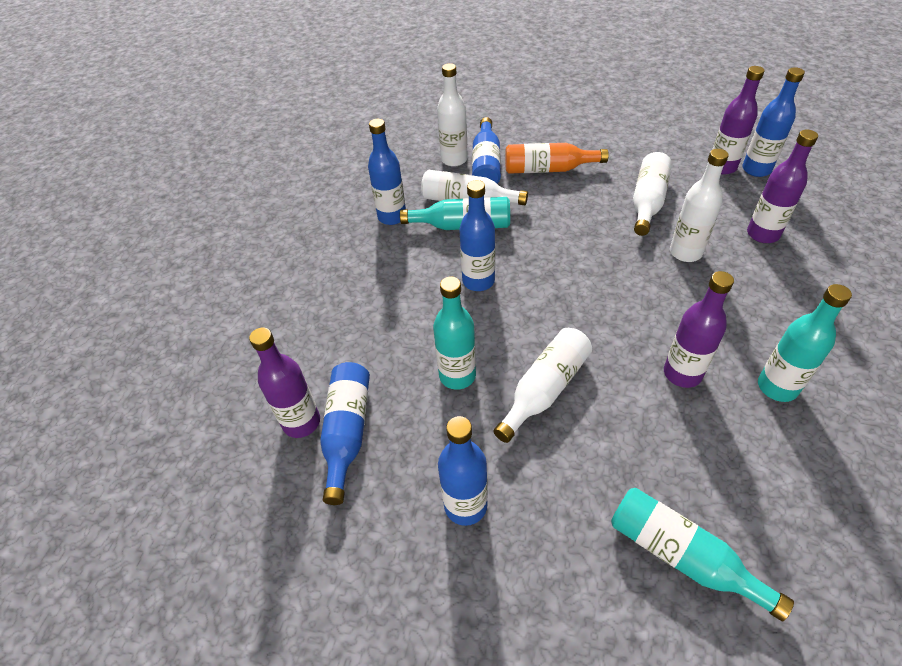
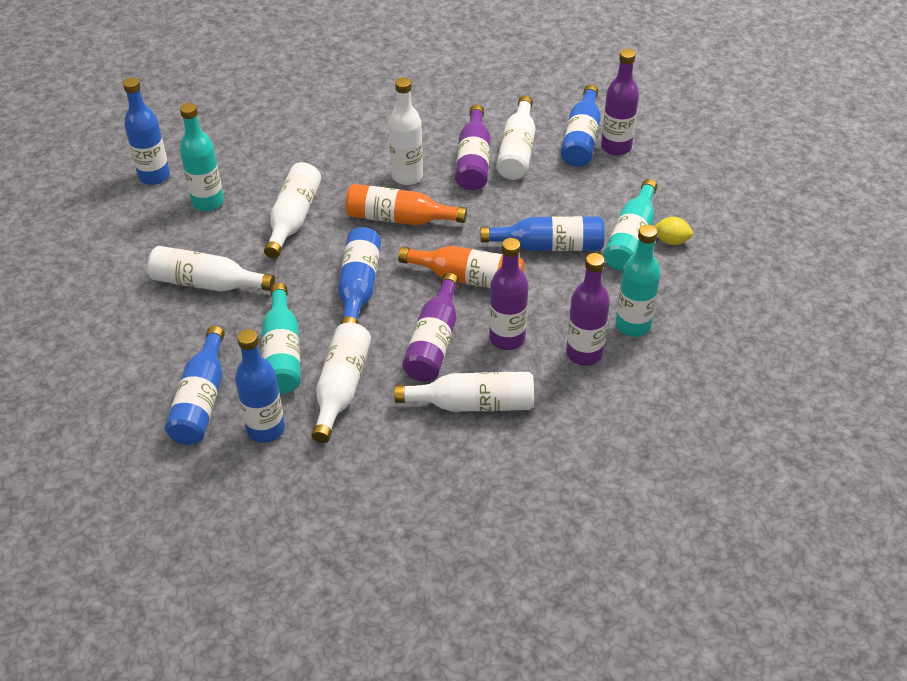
orange bottle: 1 -> 2
purple bottle: 4 -> 5
white bottle: 5 -> 6
yellow lemon: 0 -> 1

